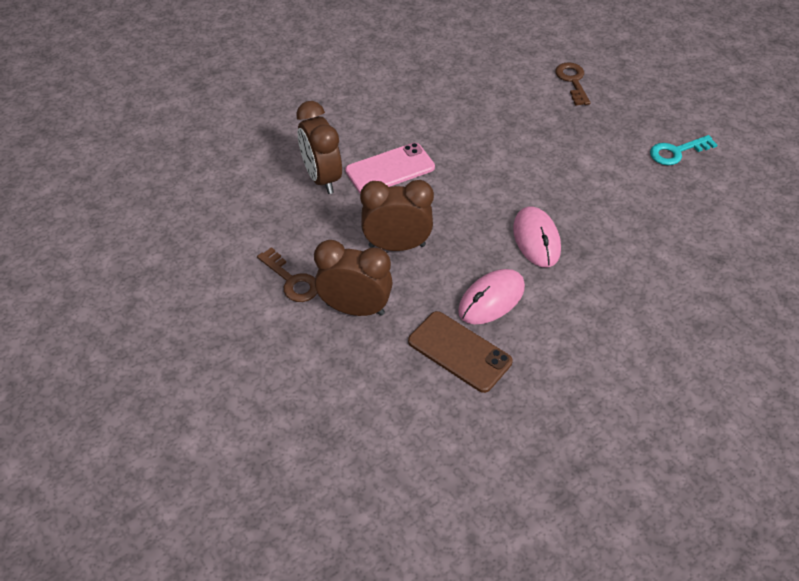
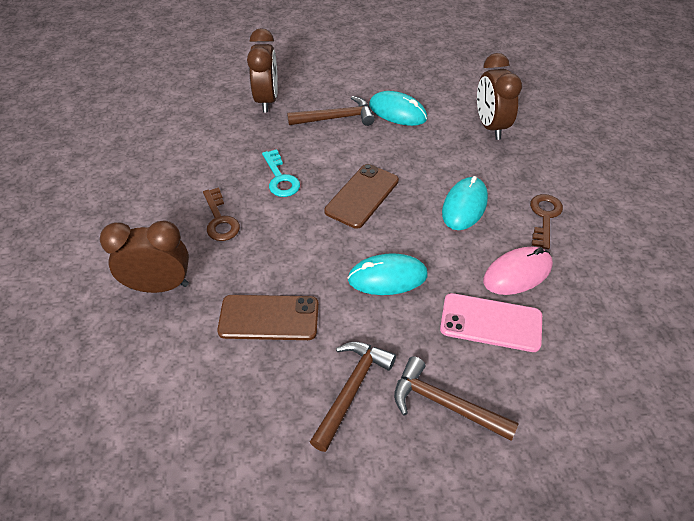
brown hammer: 0 -> 3
brown phone: 1 -> 2
pink mouse: 2 -> 1
turquoise mouse: 0 -> 3

